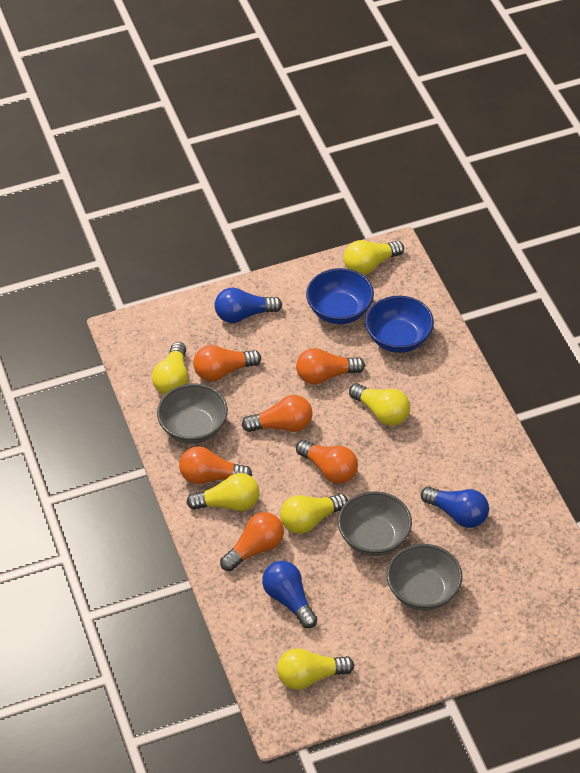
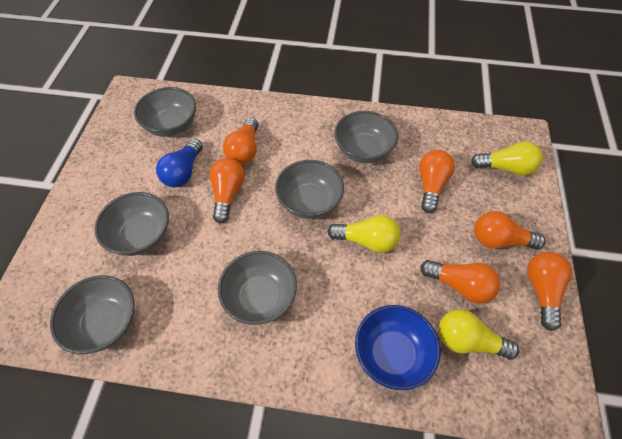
blue bowl: 2 -> 1
blue light bulb: 3 -> 1
grey bowl: 3 -> 6
yellow light bulb: 6 -> 3

